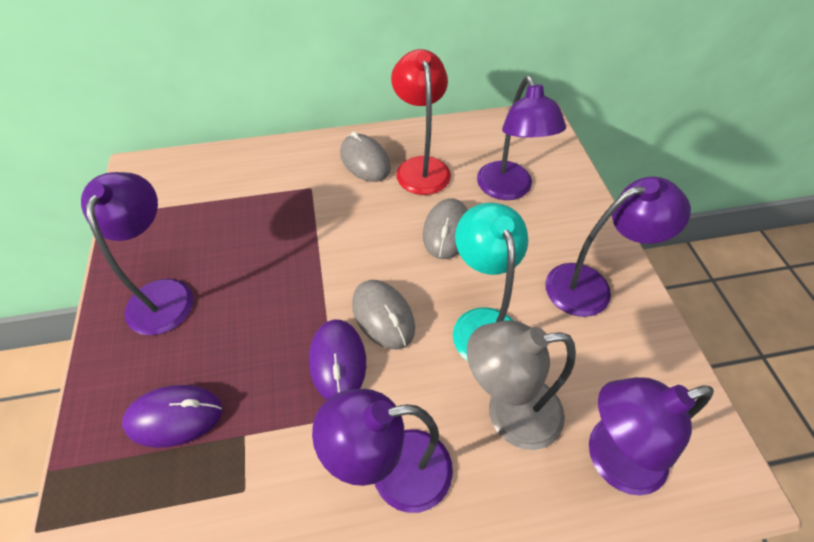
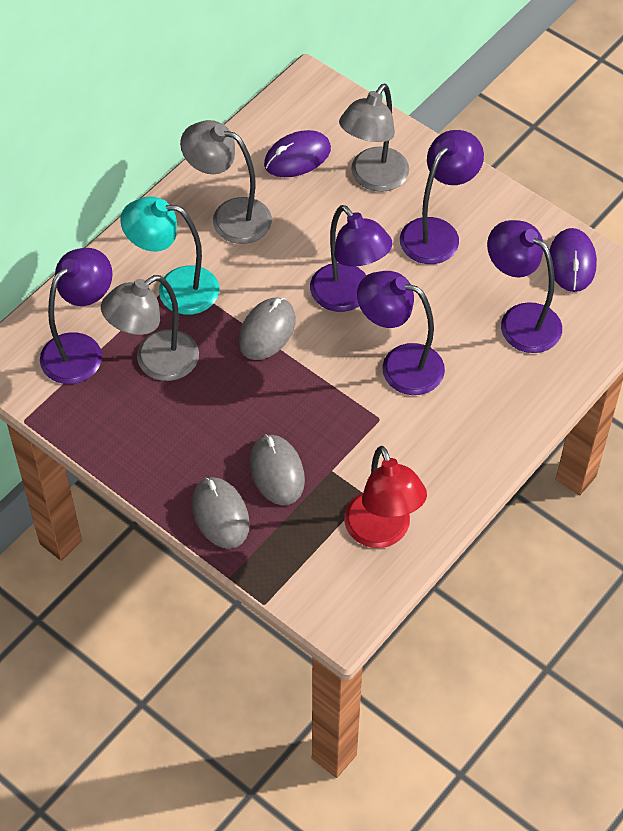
grey lamp: 1 -> 3

